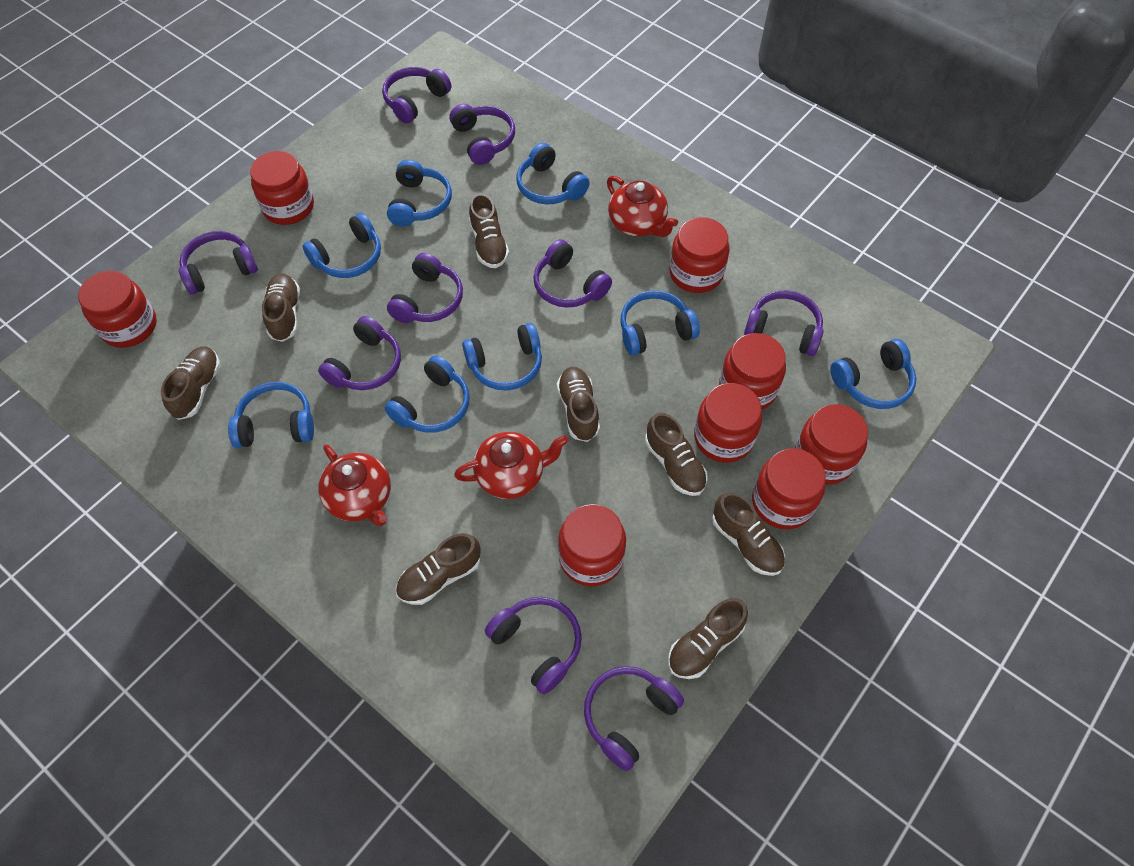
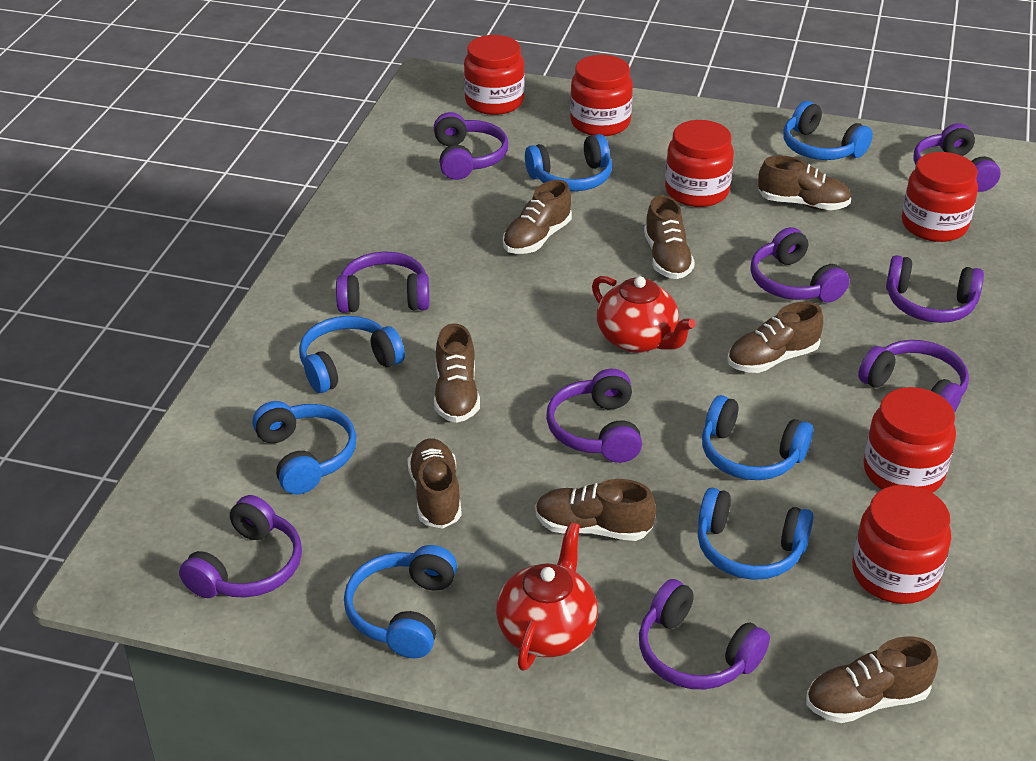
blue headphones: 8 -> 7
red jar: 8 -> 6
red teapot: 3 -> 2

